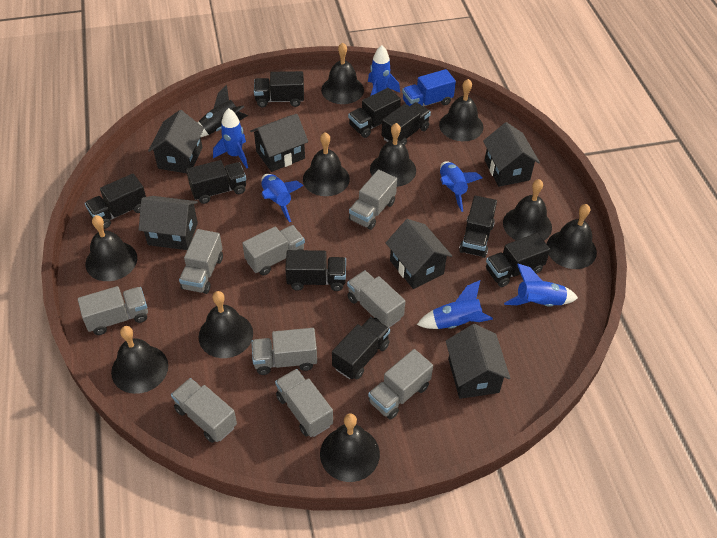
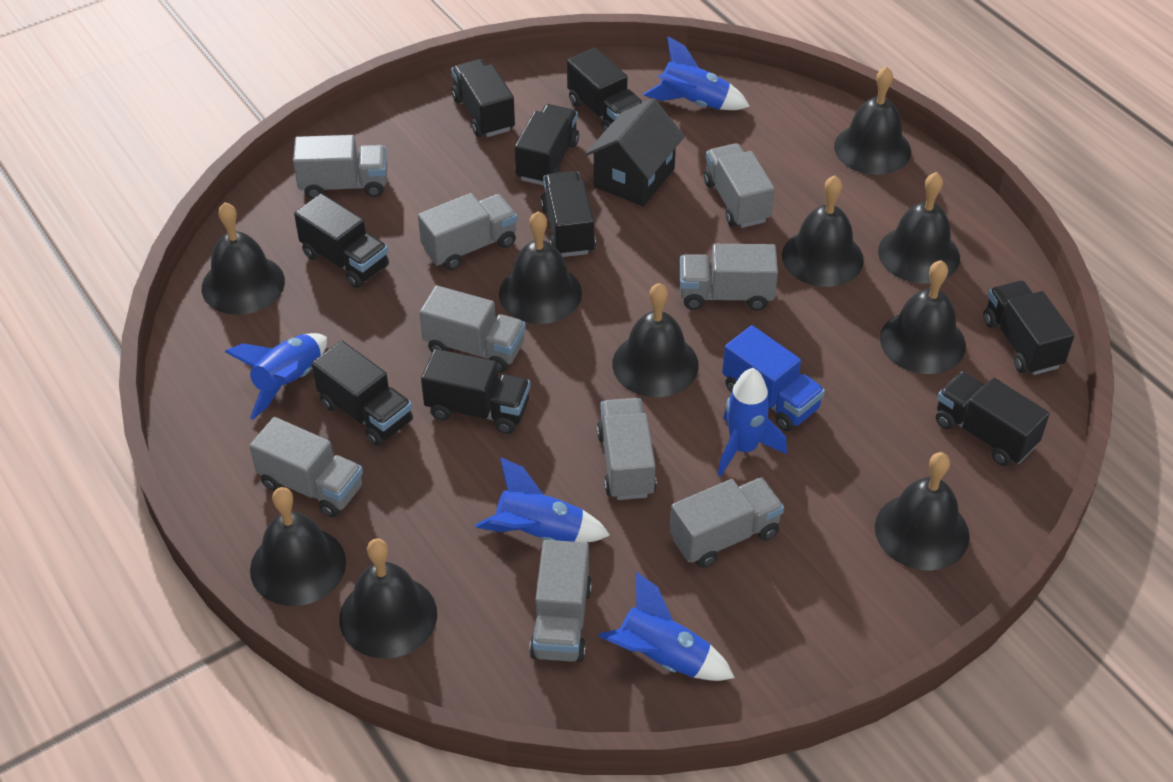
black house: 6 -> 1
black rocket: 1 -> 0
blue rocket: 6 -> 5

